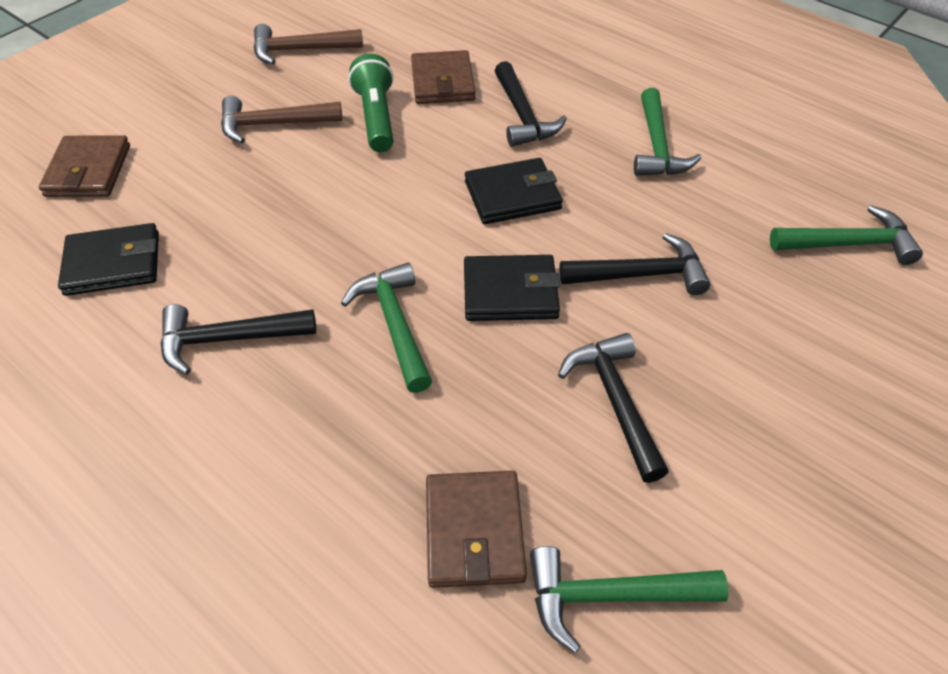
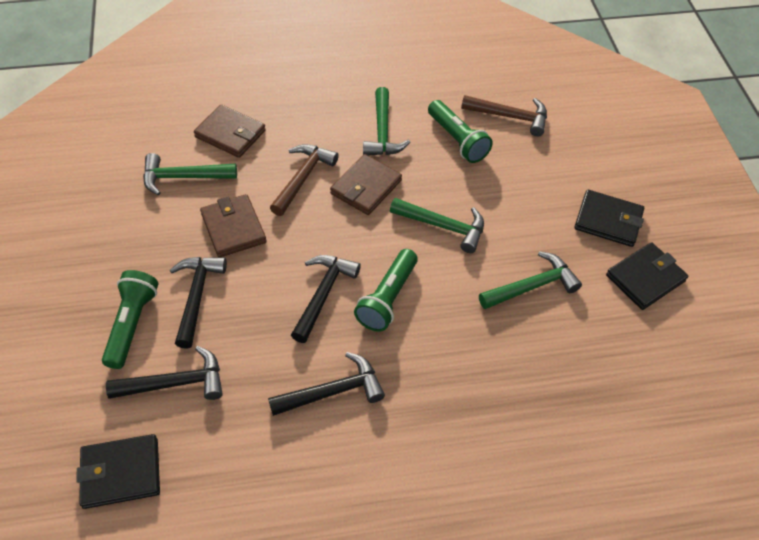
green flashlight: 1 -> 3

